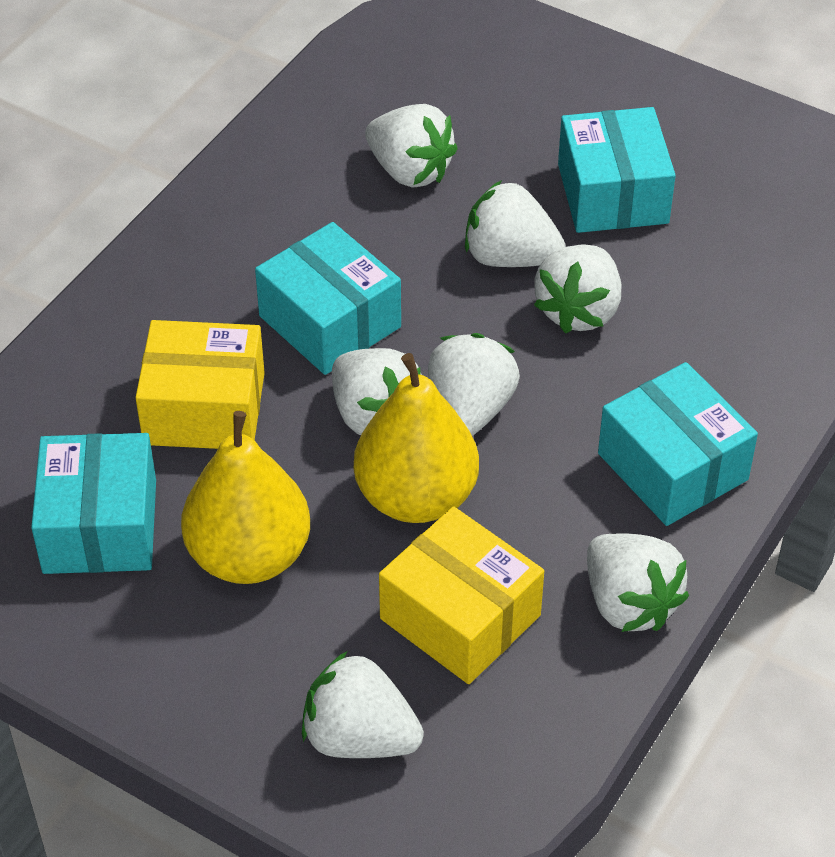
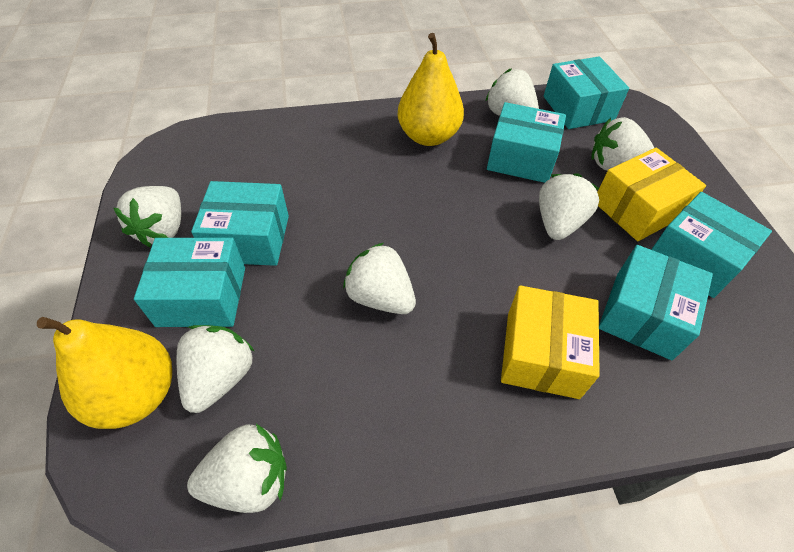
turquoise box: 4 -> 6

